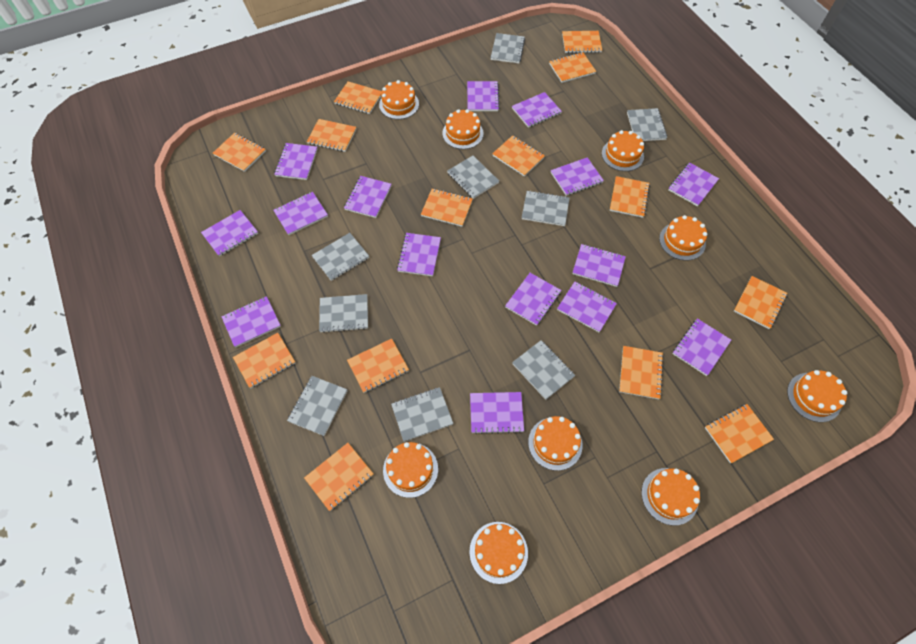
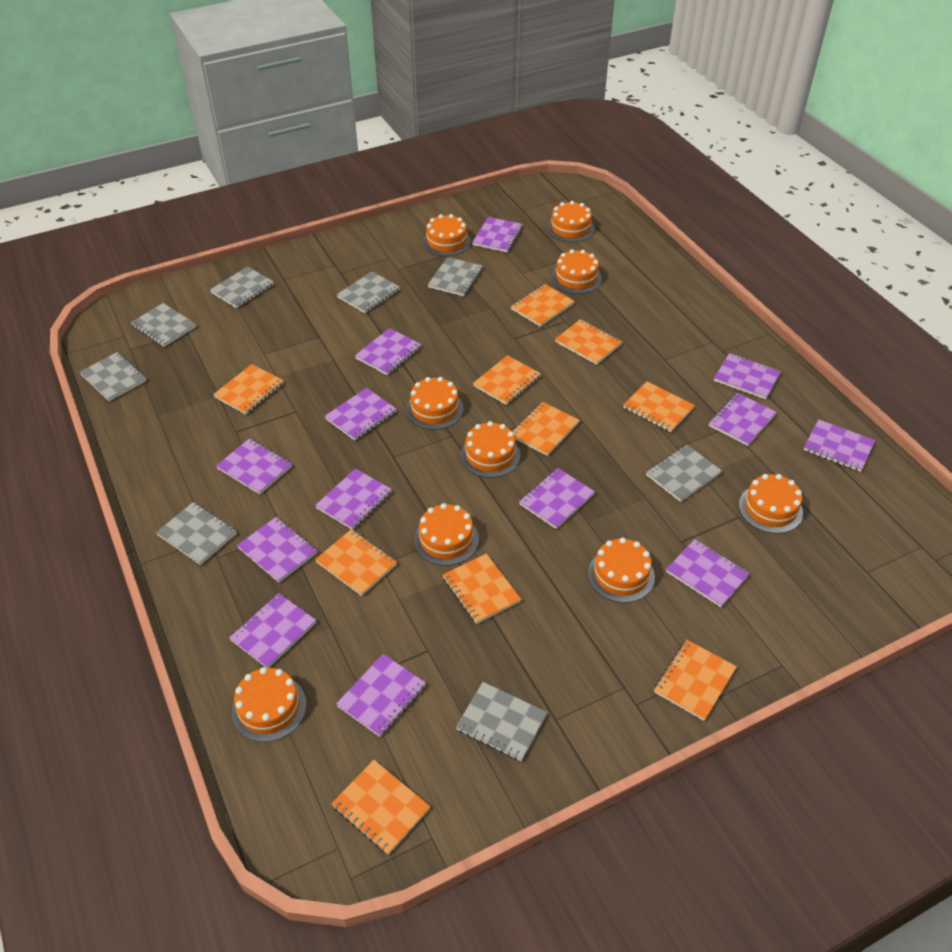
grey notebook: 9 -> 8
orange notebook: 14 -> 10
purple notebook: 15 -> 13

